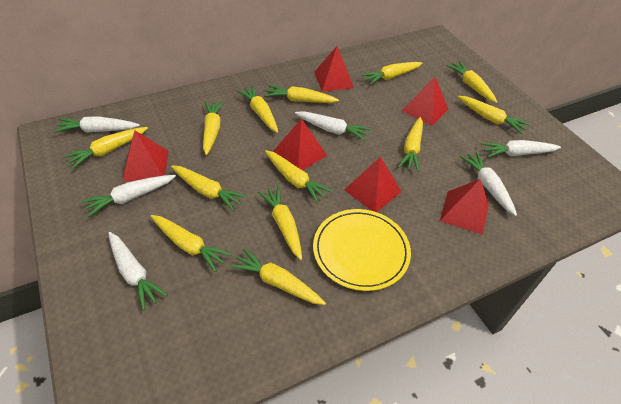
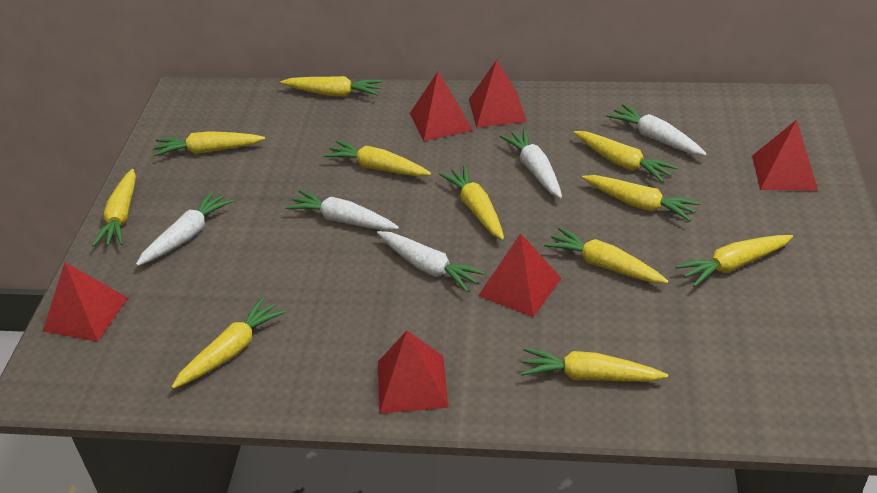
white carrot: 6 -> 5
yellow carrot: 13 -> 11
yellow plate: 1 -> 0

